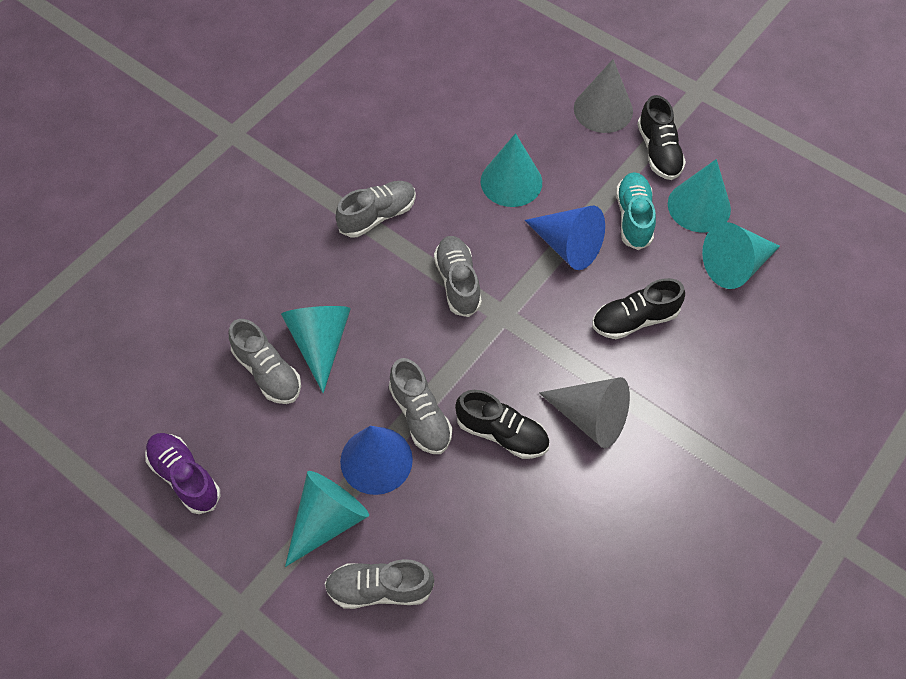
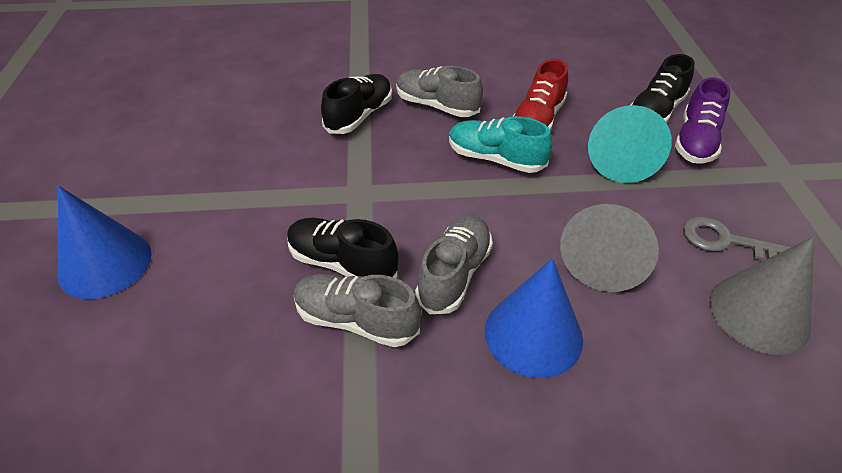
grey key: 0 -> 1
grey shoe: 5 -> 3
red shoe: 0 -> 1
turquoise cone: 5 -> 1

